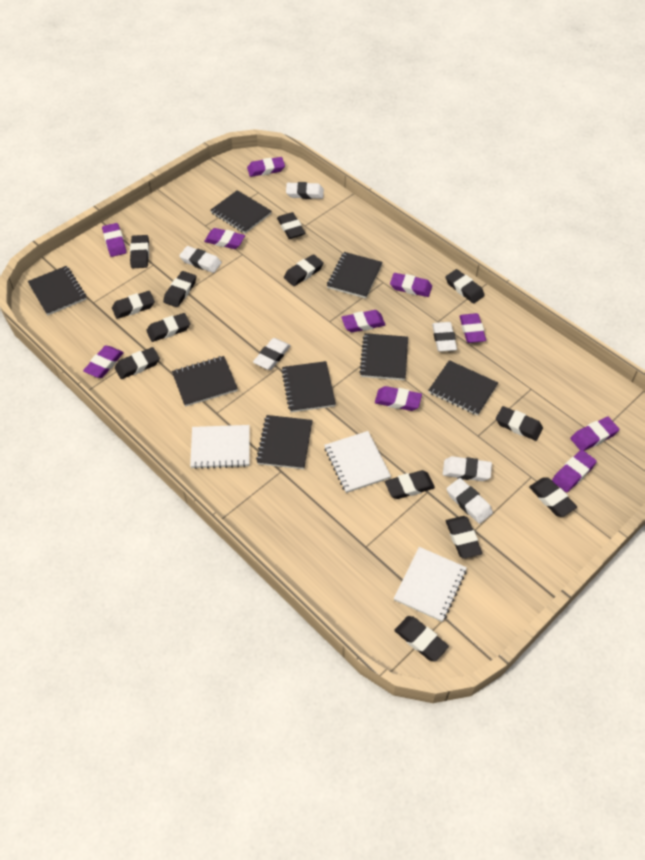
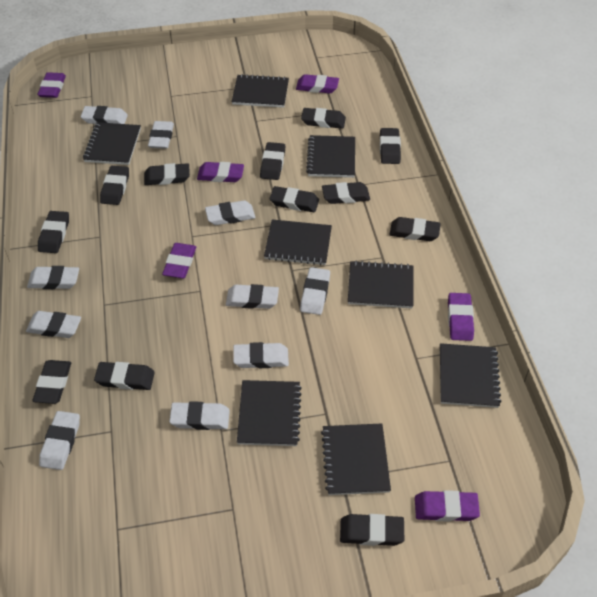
black eraser: 13 -> 12
purple eraser: 10 -> 6
white eraser: 6 -> 10
white notebook: 3 -> 0

